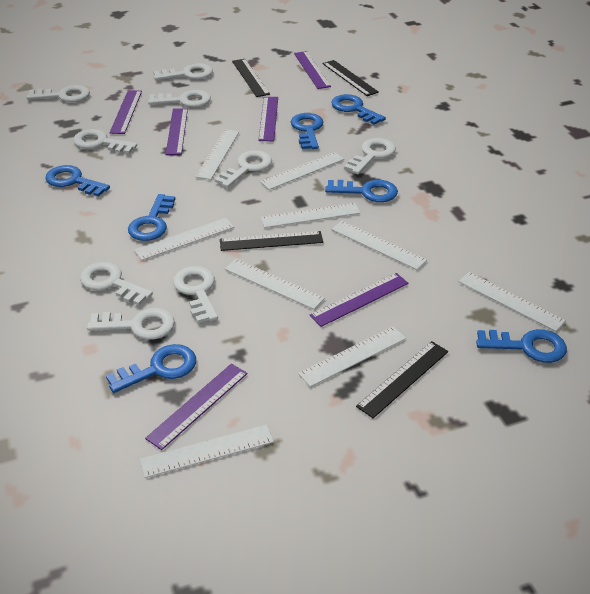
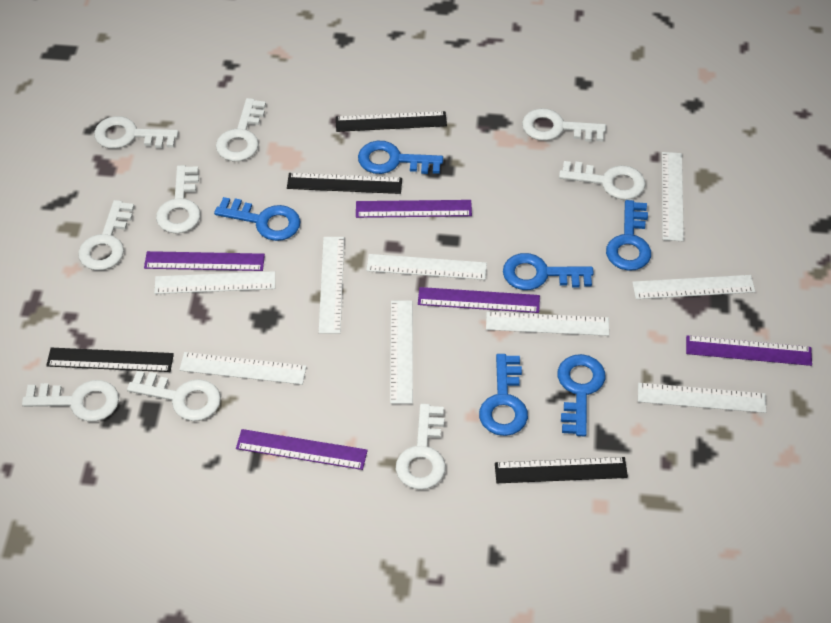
blue key: 7 -> 6
purple ruler: 6 -> 5

